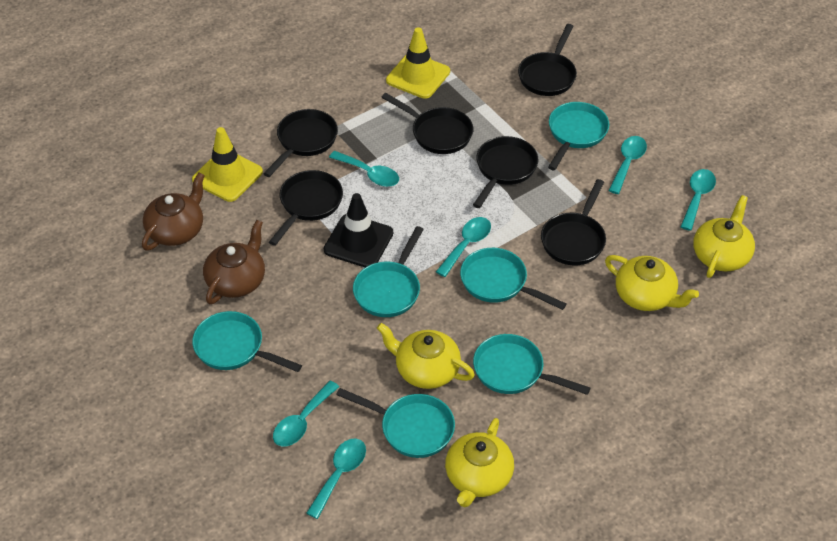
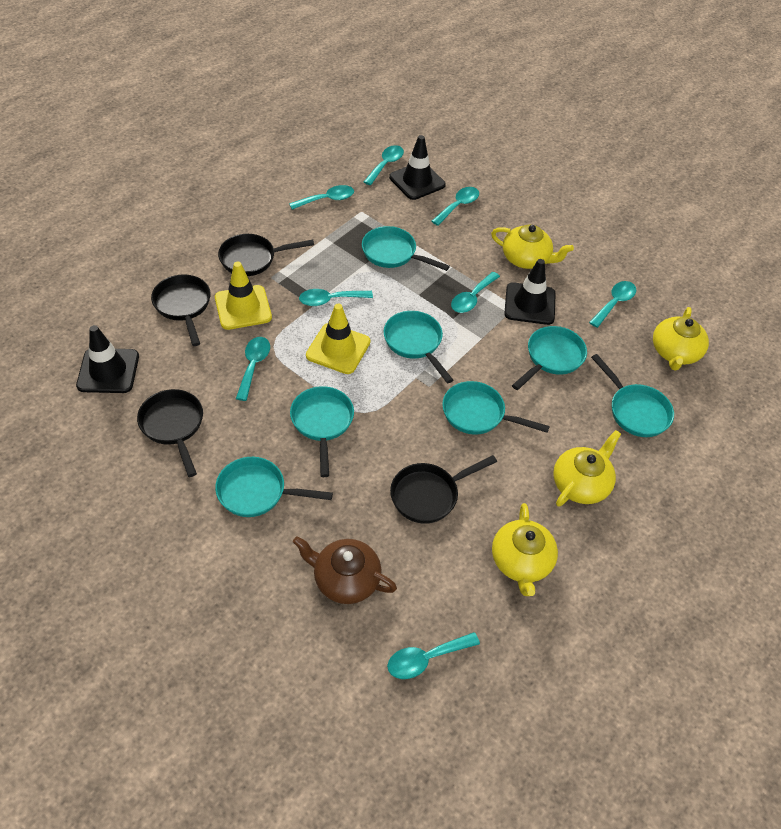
black pan: 6 -> 4
black traffic cone: 1 -> 3
brown teapot: 2 -> 1
turquoise pan: 6 -> 7
turquoise spoon: 6 -> 8

